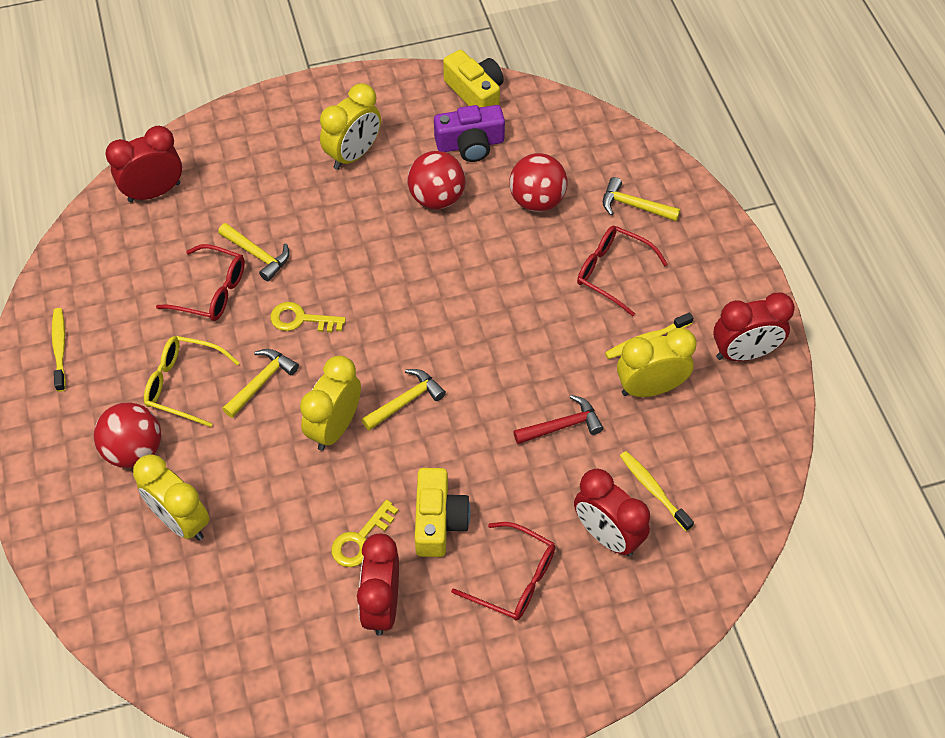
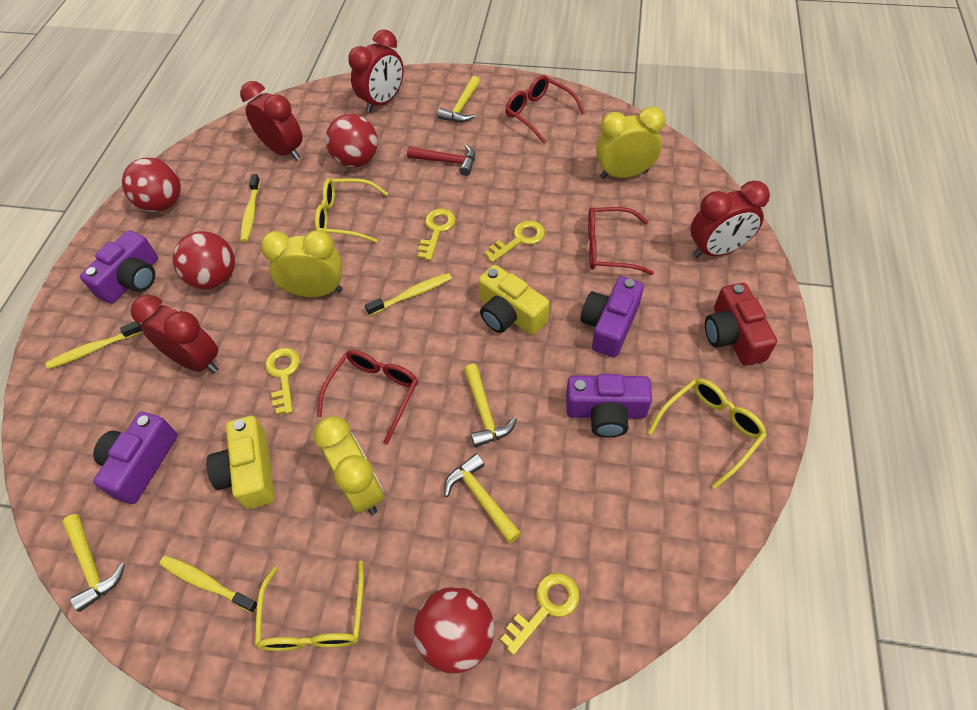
purple camera: 1 -> 4
red ball: 3 -> 4
red camera: 0 -> 1
yellow clock: 4 -> 3
yellow glasses: 1 -> 3
yellow key: 2 -> 4
yellow toothbrush: 3 -> 4

